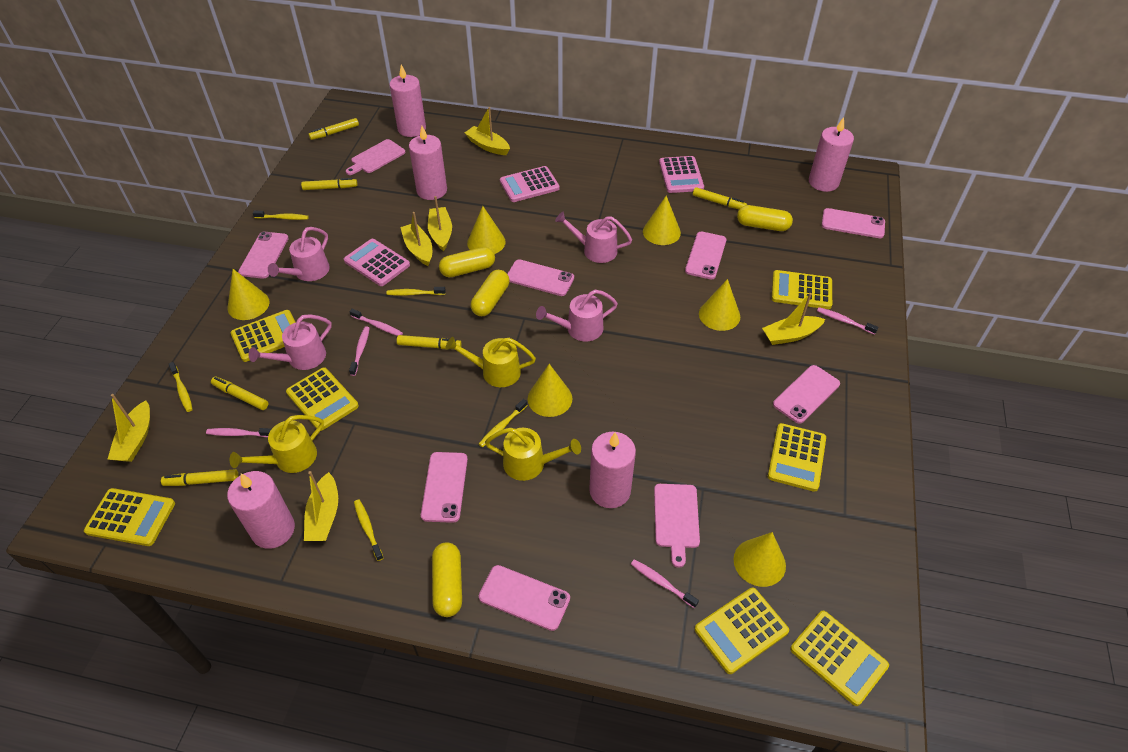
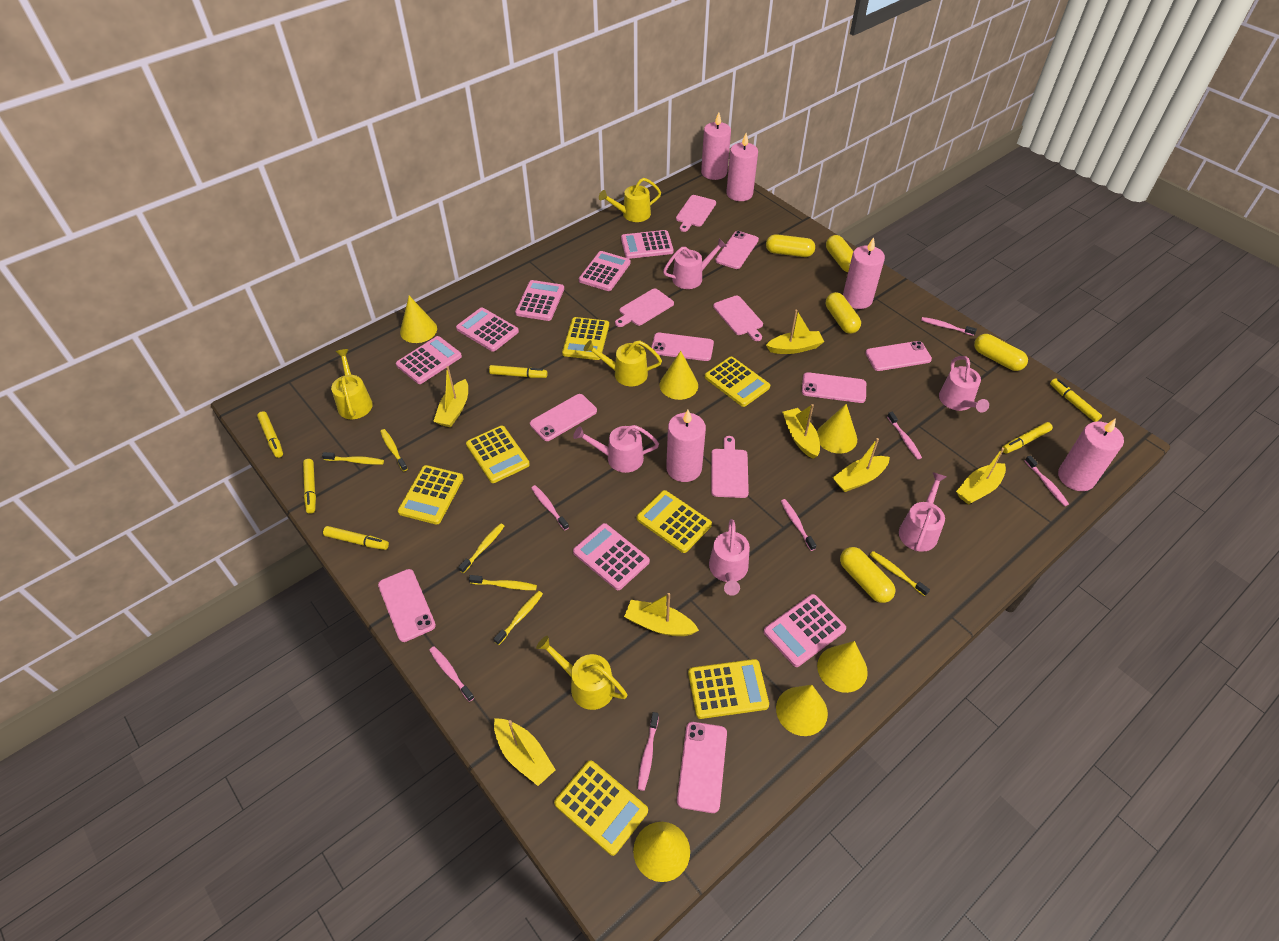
pink calculator: 3 -> 7
pink cutting board: 2 -> 4
pink toothbrush: 5 -> 7
pink watering can: 4 -> 5
yellow boat: 6 -> 7
yellow capsule: 4 -> 5
yellow toothbrush: 5 -> 6
yellow watering can: 3 -> 4

